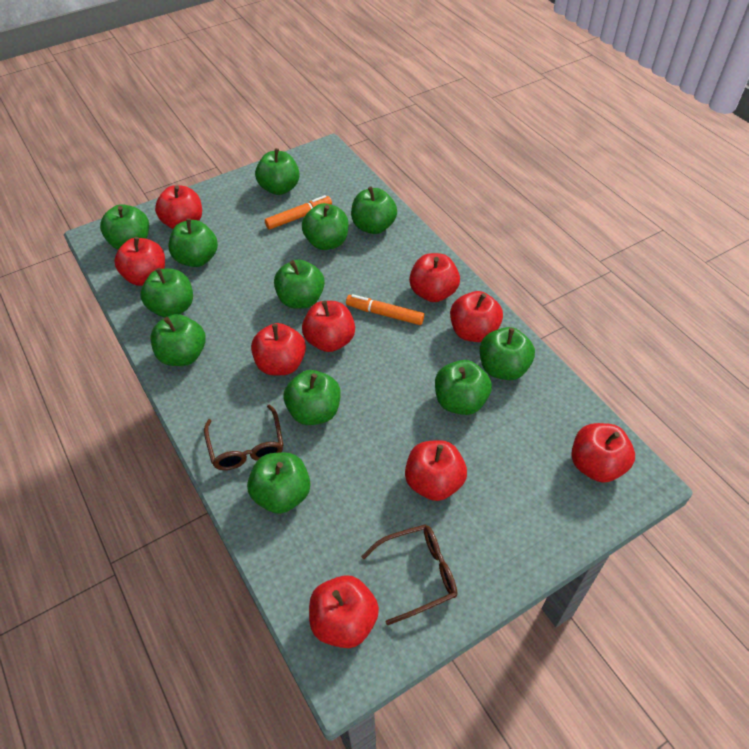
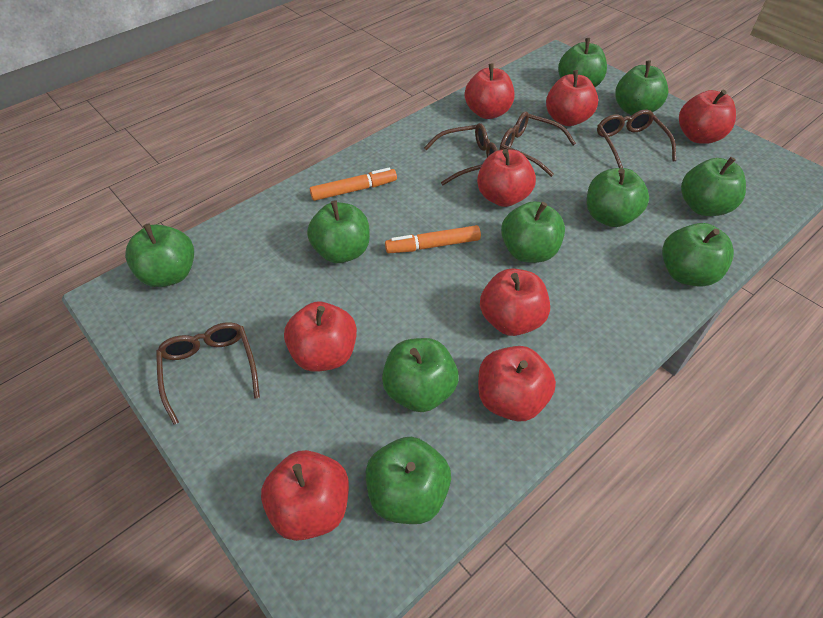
brown glasses: 2 -> 4
green apple: 12 -> 10
red apple: 9 -> 8

